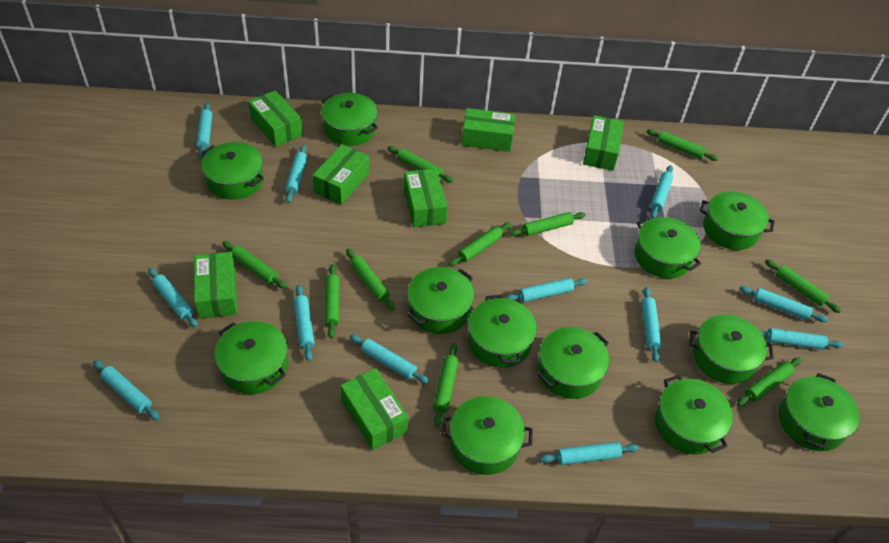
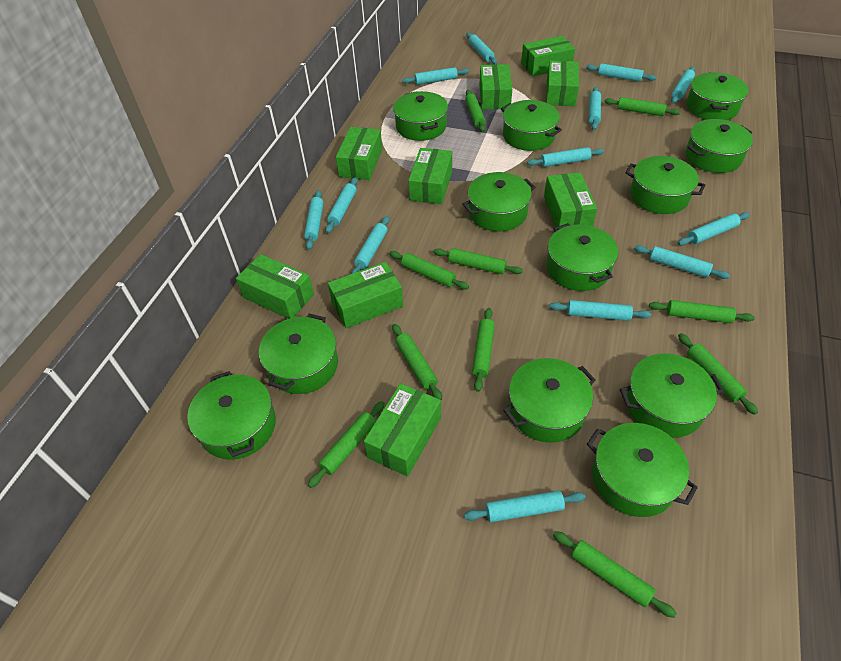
green box: 7 -> 9
turquoise rolling pin: 12 -> 13

